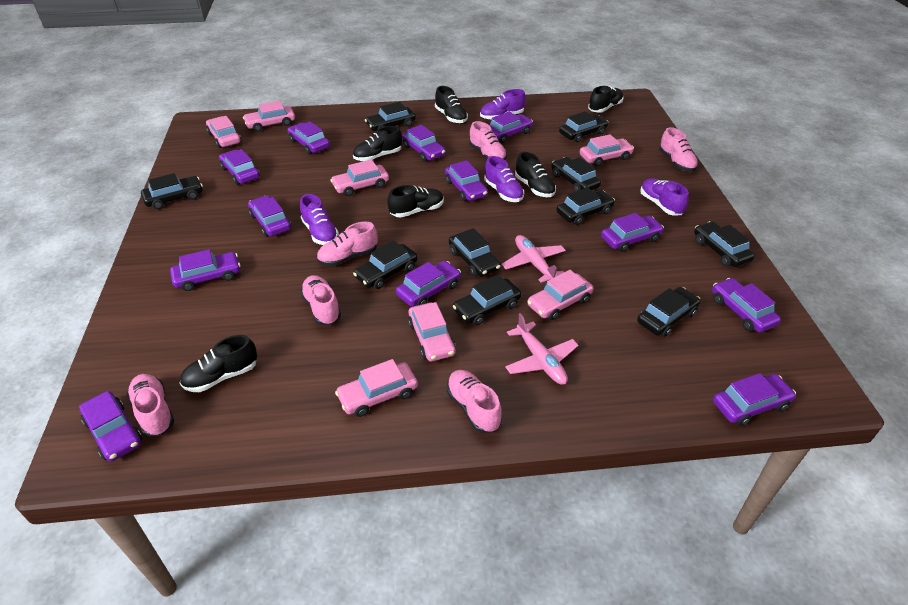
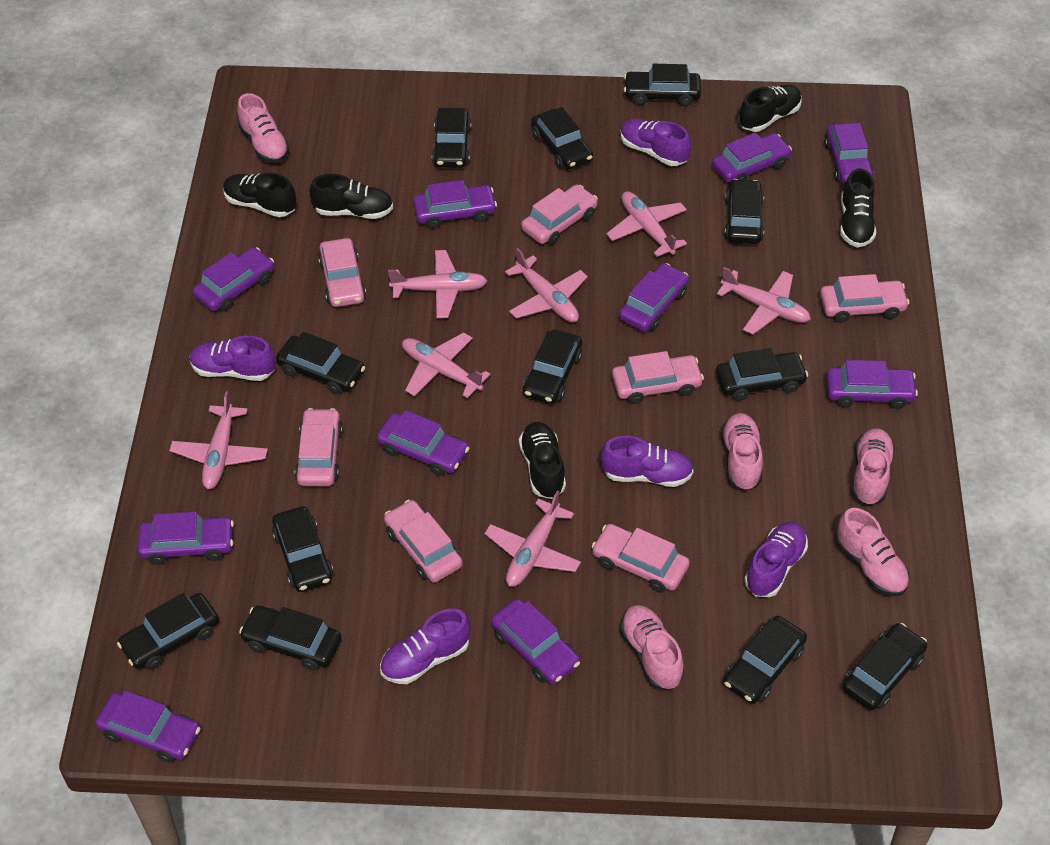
black car: 10 -> 12
black shoe: 6 -> 5
pink plane: 2 -> 7
pink shoe: 6 -> 5
purple car: 12 -> 10
purple shoe: 4 -> 5

